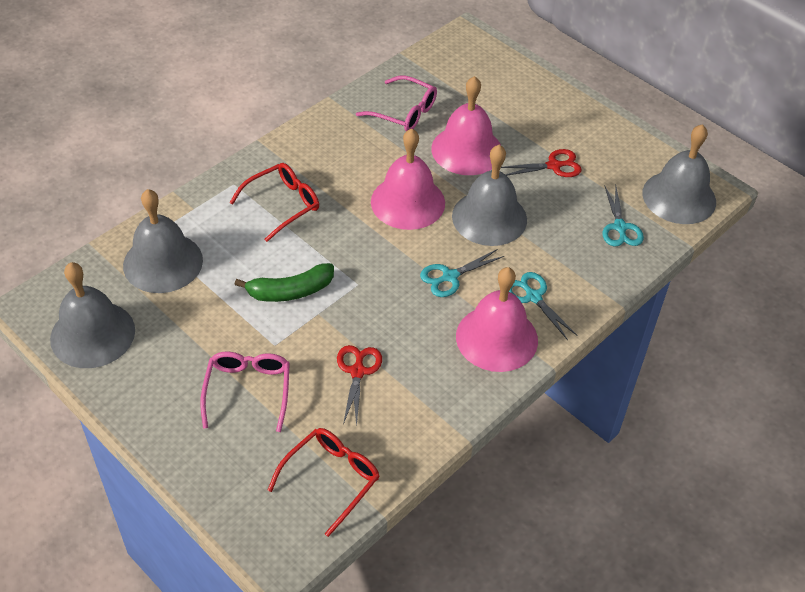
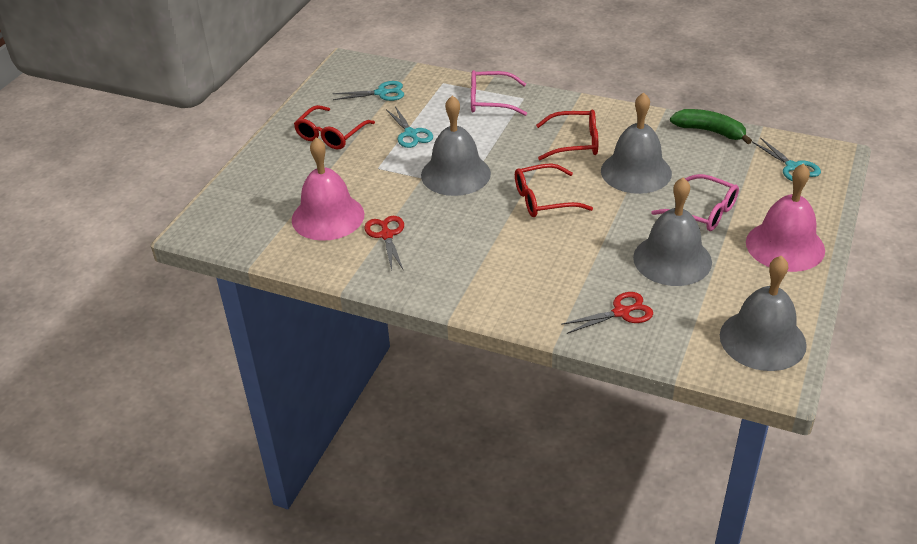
pink bell: 3 -> 2
red glasses: 2 -> 3

